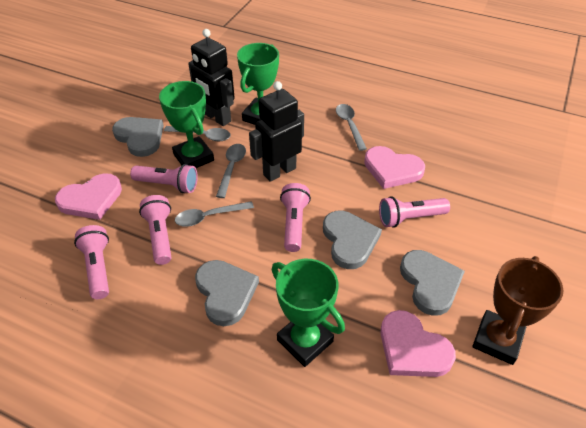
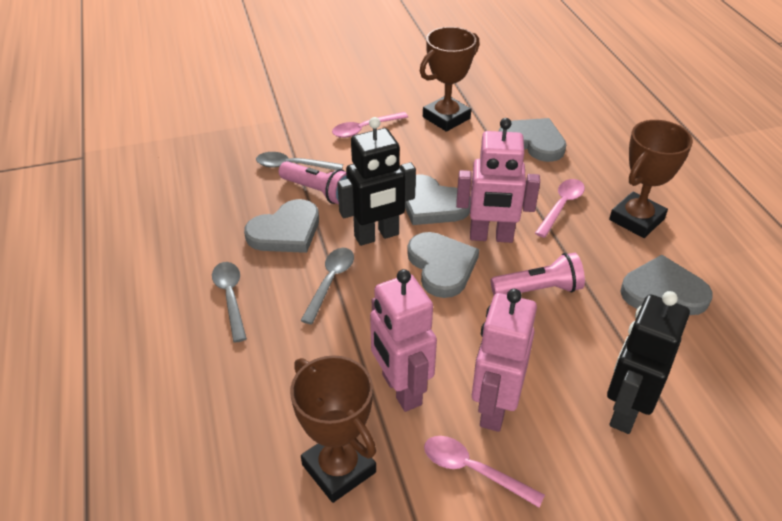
brown trophy: 1 -> 3
green trophy: 3 -> 0
grey heart: 4 -> 5
grey spoon: 4 -> 3
pink flashlight: 5 -> 2
pink heart: 3 -> 0
pink robot: 0 -> 3
pink spoon: 0 -> 3

